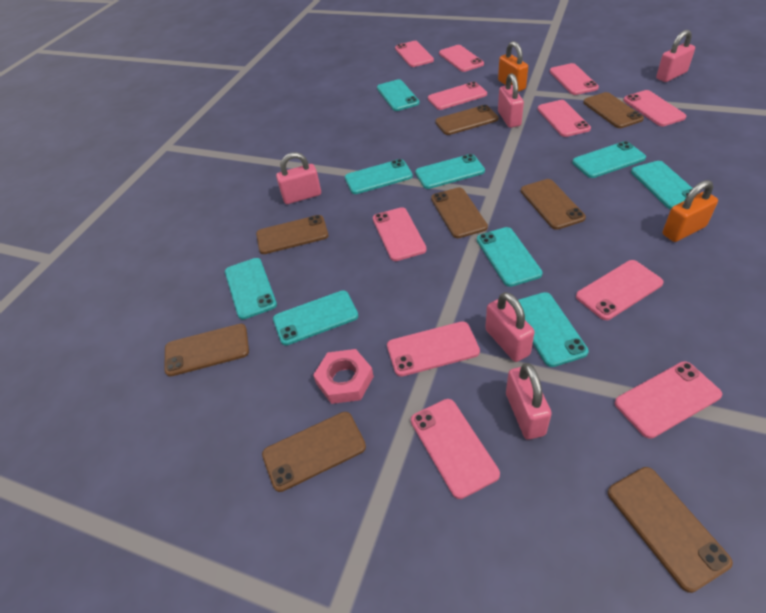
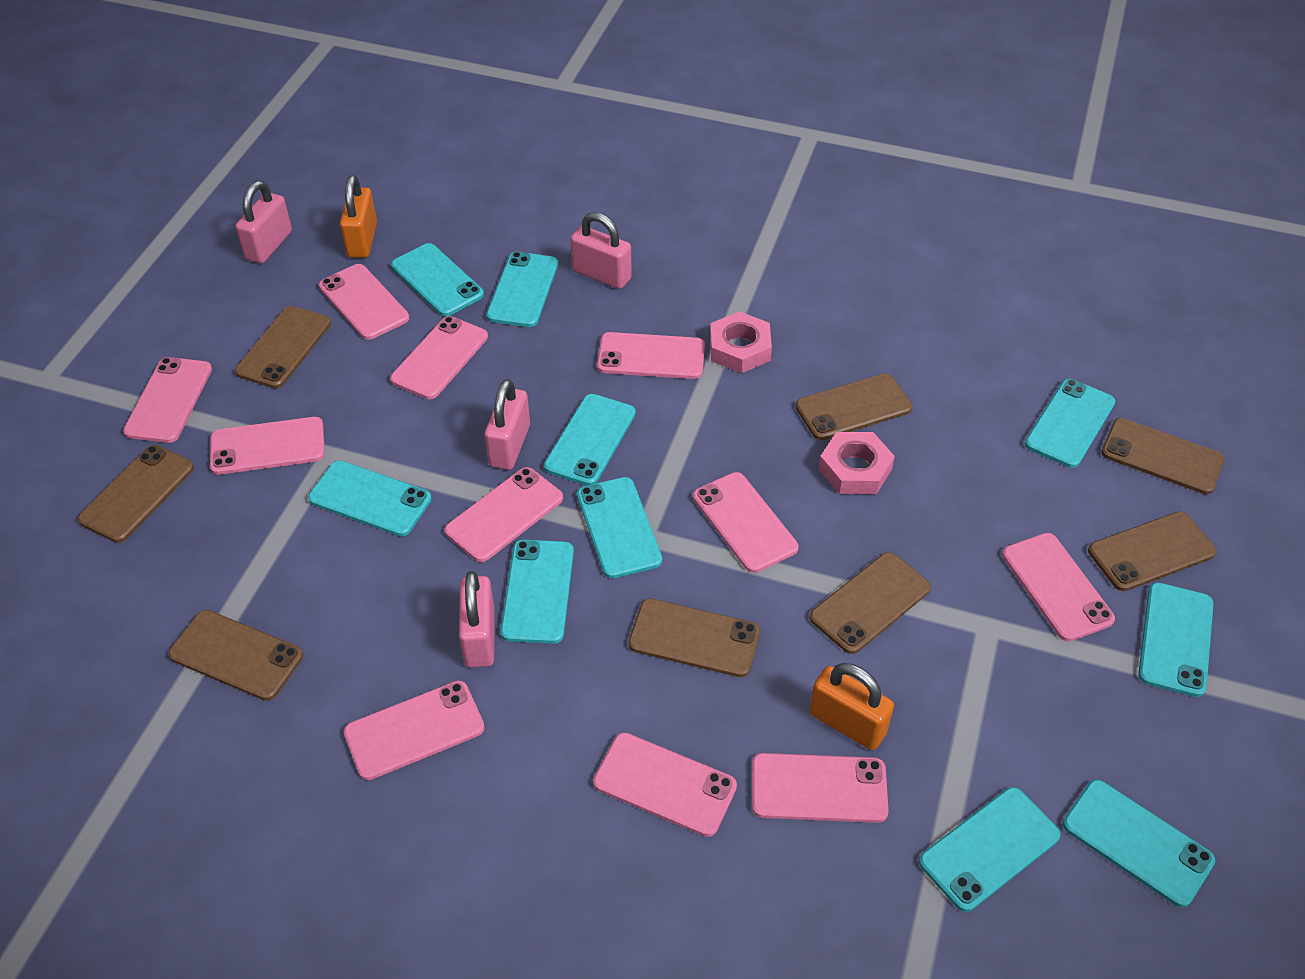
pink nut: 1 -> 2
pink padlock: 5 -> 4
turquoise phone: 9 -> 10

